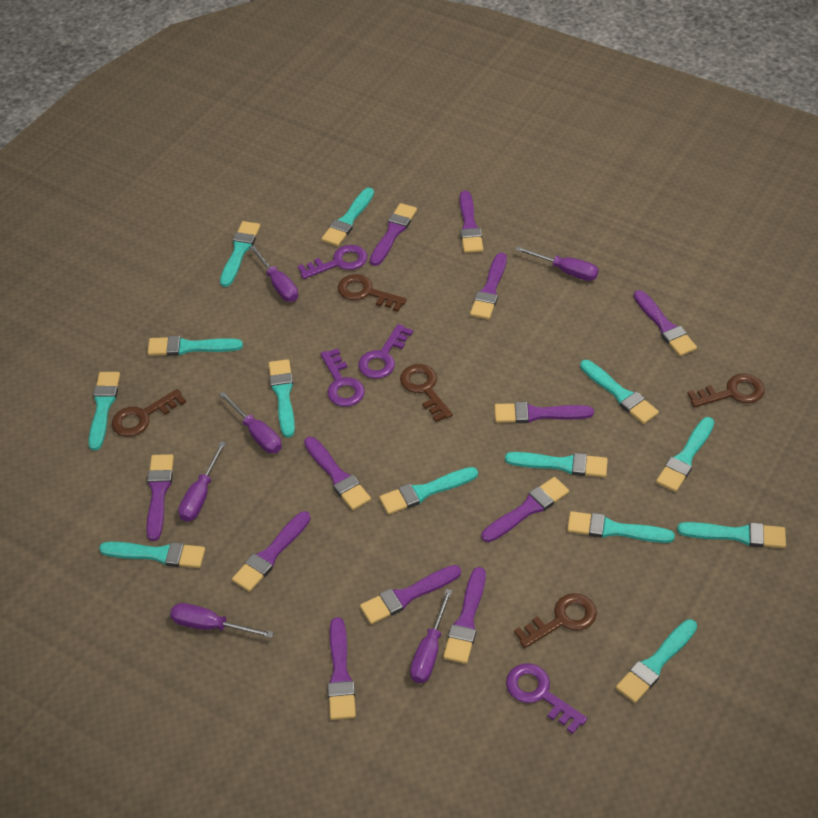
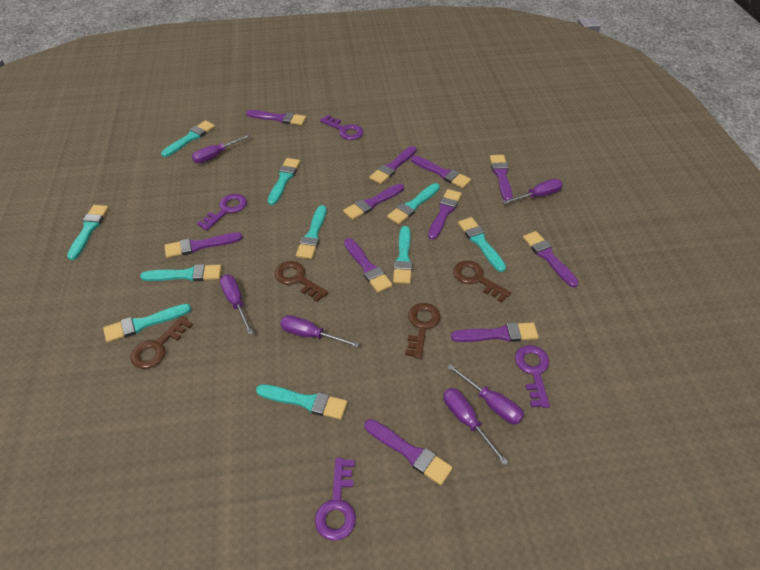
brown key: 5 -> 4
purple brush: 12 -> 11
turquoise brush: 13 -> 10

